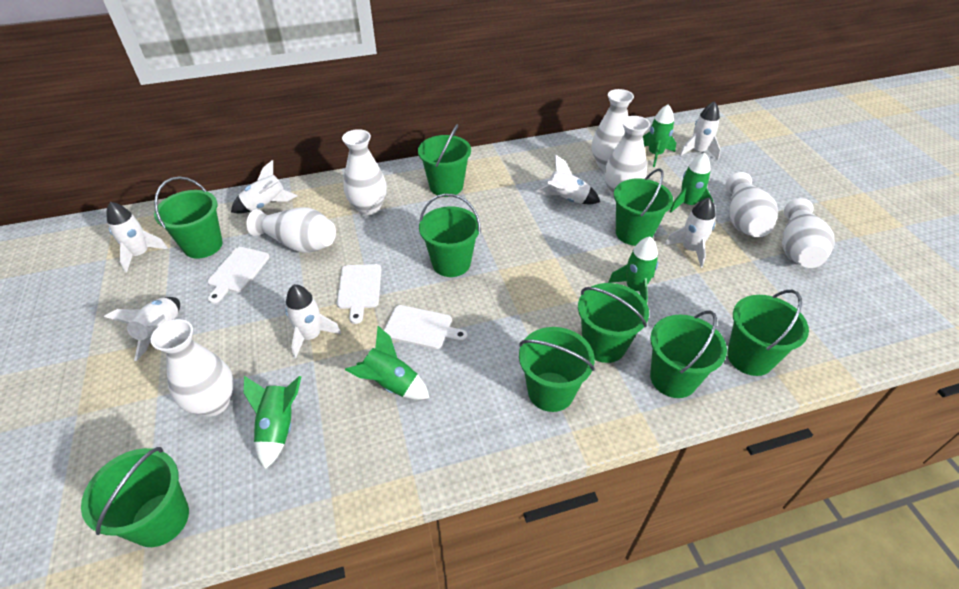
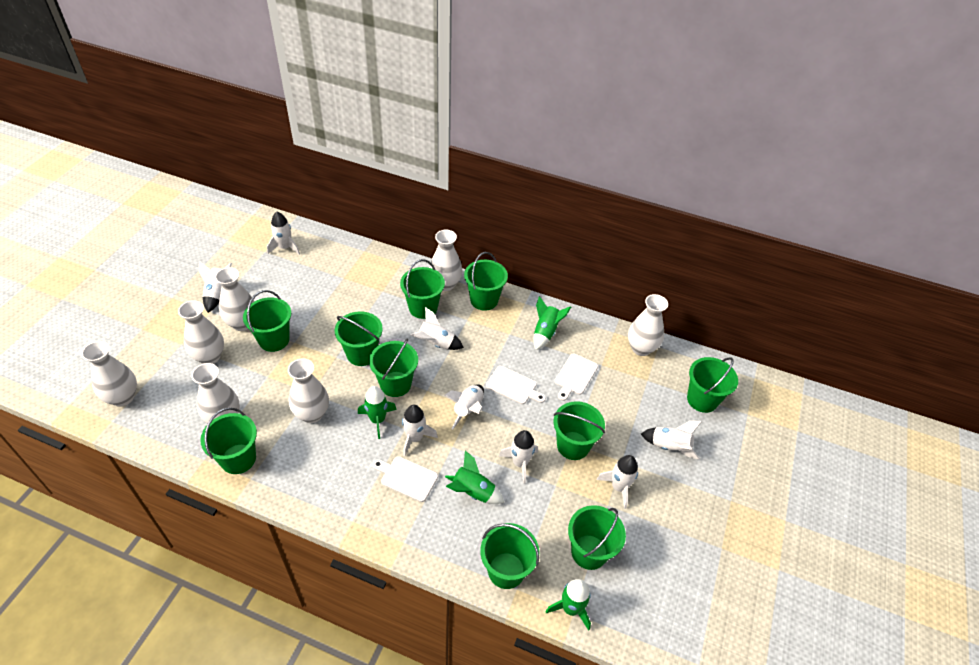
green bucket: 9 -> 10
green rocket: 5 -> 4
white rocket: 7 -> 8

